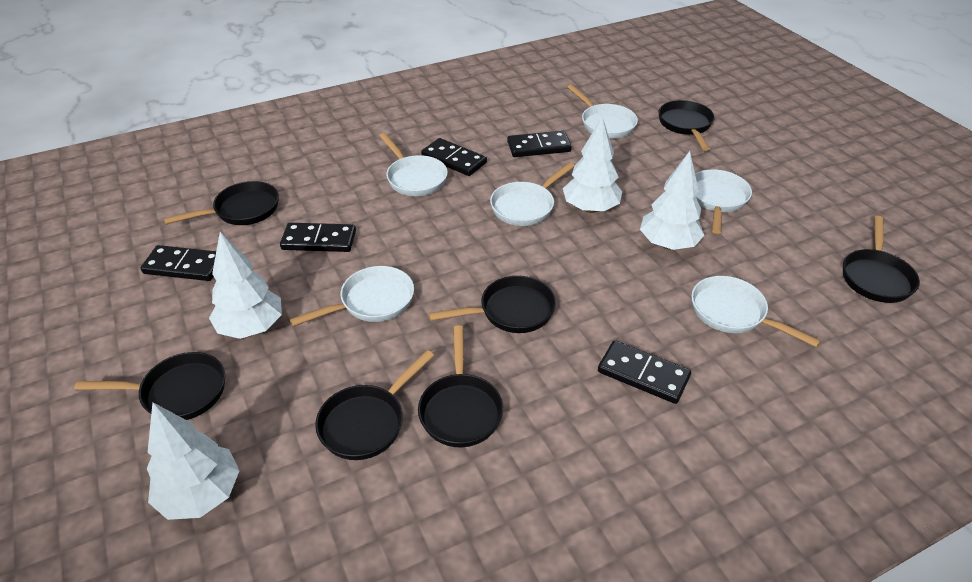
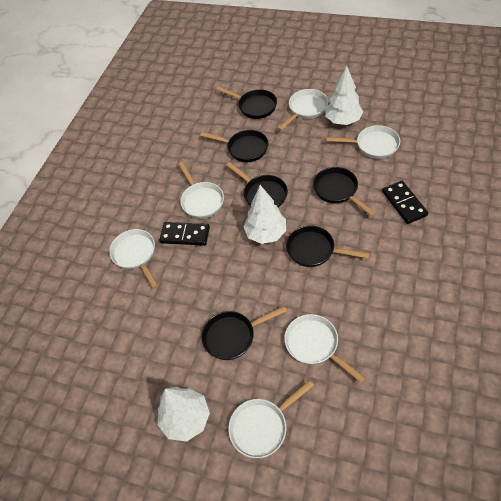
black domino: 5 -> 2
black pan: 7 -> 6
white tree: 4 -> 3

